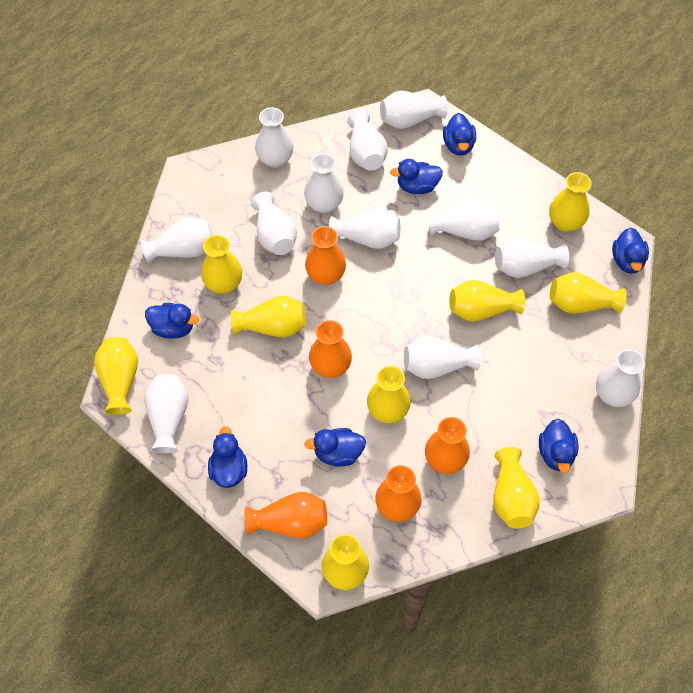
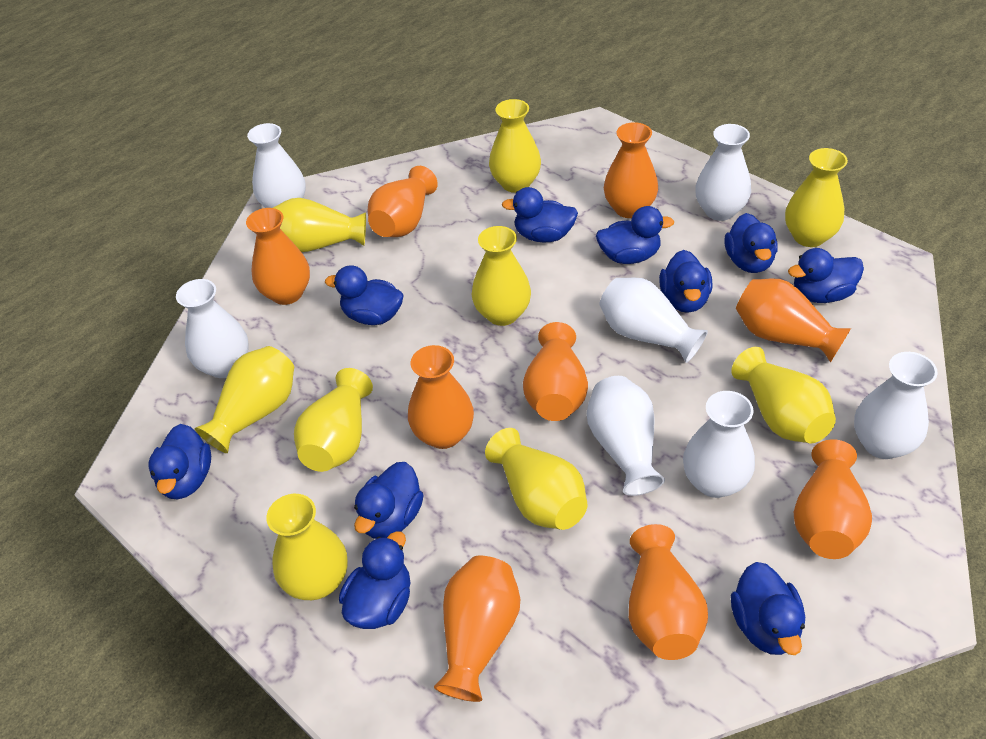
blue duck: 7 -> 10
orange vase: 5 -> 9
white vase: 12 -> 7

